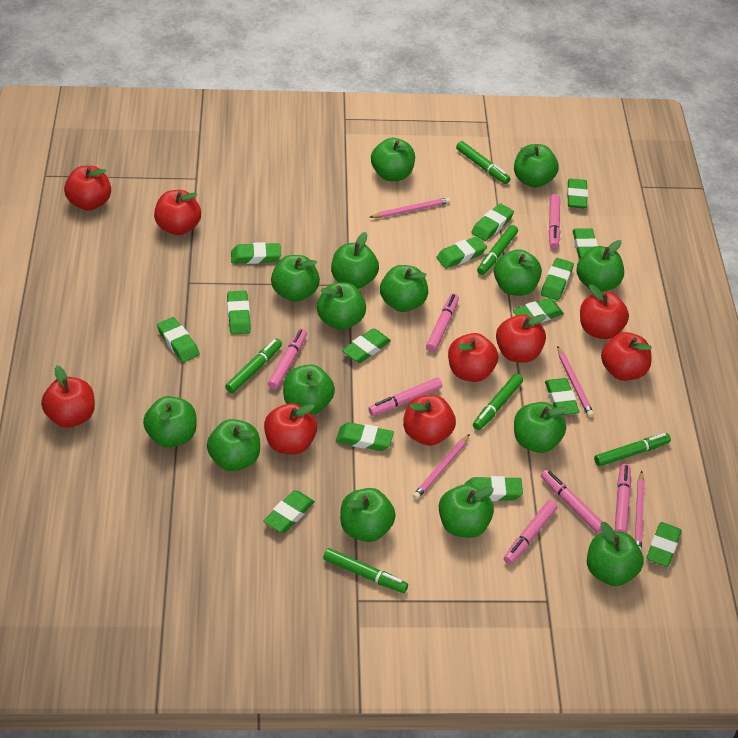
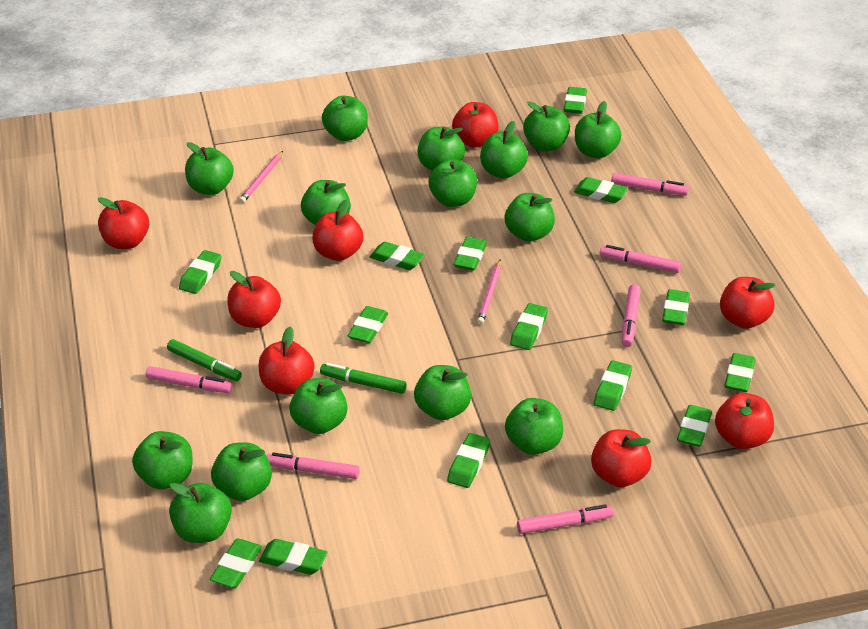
green eraser: 15 -> 14
green marker: 6 -> 2
pink marker: 7 -> 6
pink pencil: 4 -> 2
red apple: 9 -> 8

